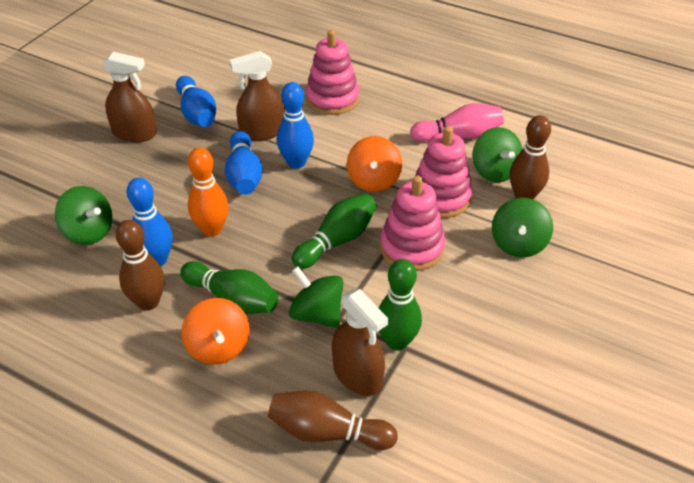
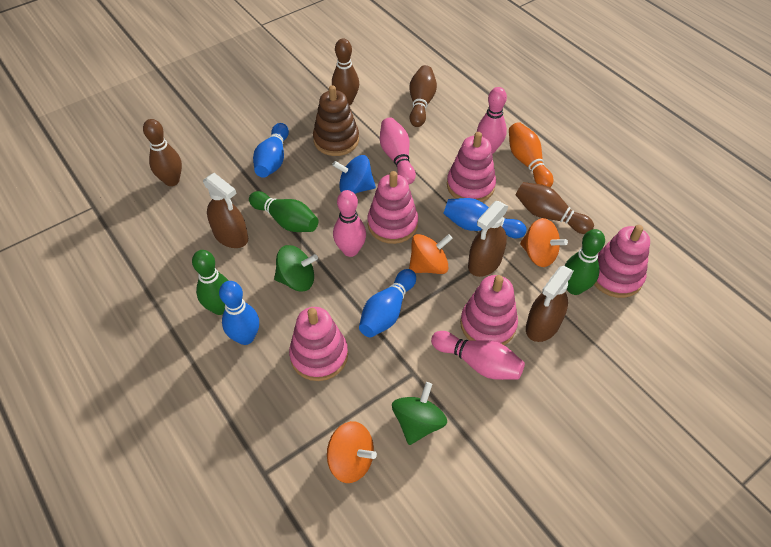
blue spinning top: 0 -> 1
brown bowling pin: 3 -> 4
brown stacking toy: 0 -> 1
green spinning top: 4 -> 2
orange spinning top: 2 -> 3
pink bowling pin: 1 -> 4
pink stacking toy: 3 -> 5

